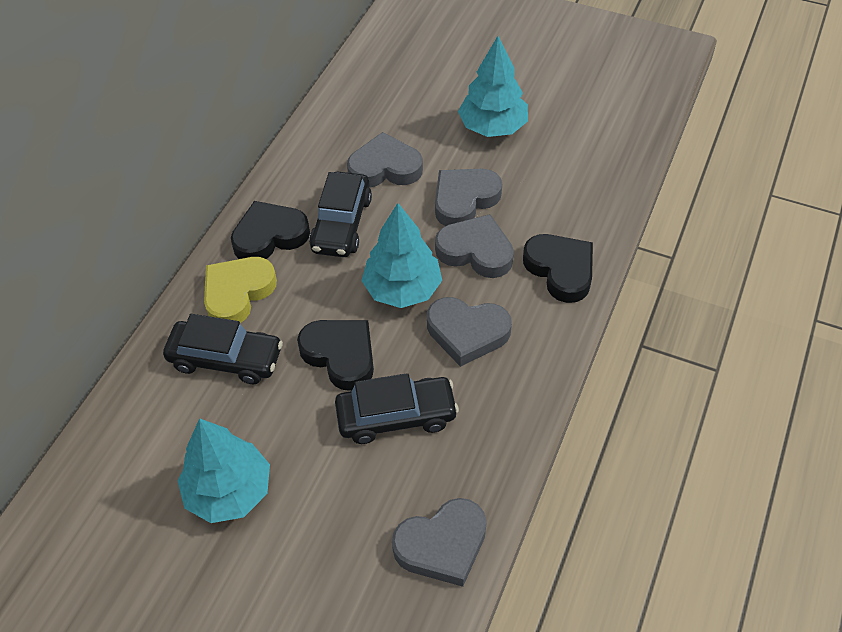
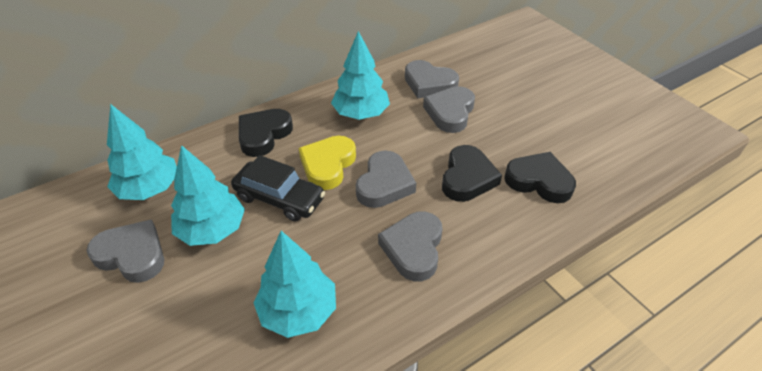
black car: 3 -> 1
turquoise tree: 3 -> 4

